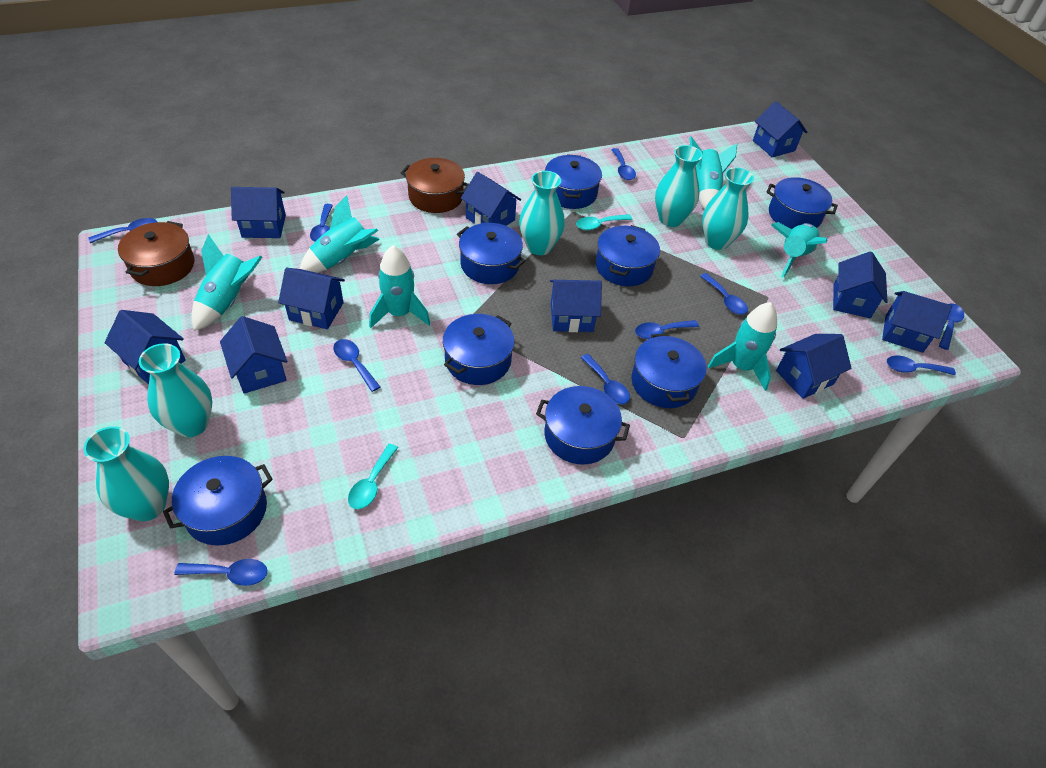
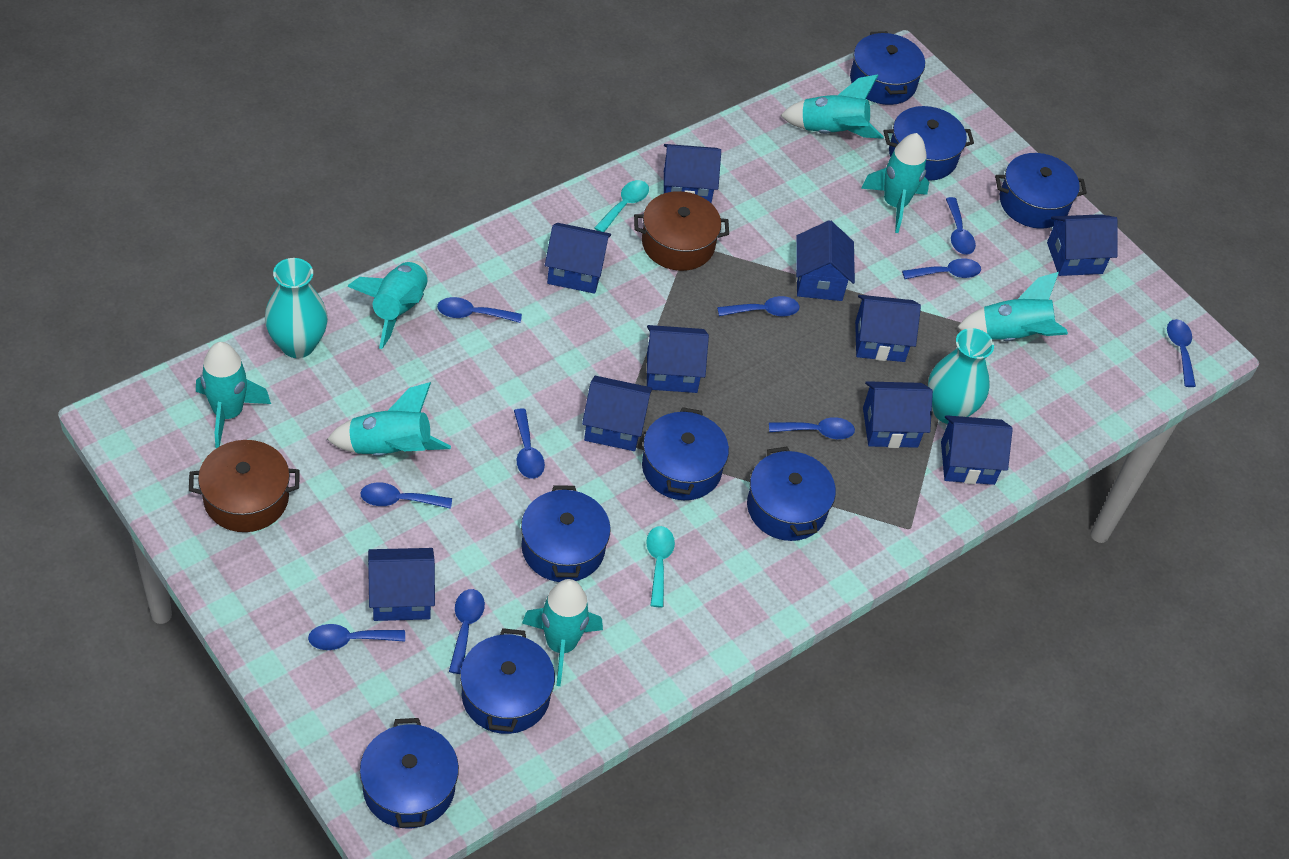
turquoise rocket: 6 -> 7
turquoise vase: 5 -> 2

